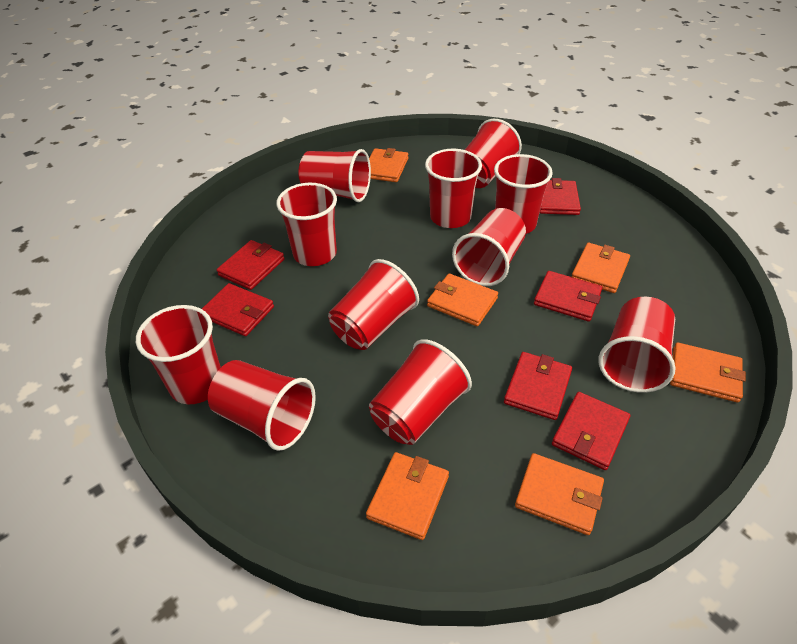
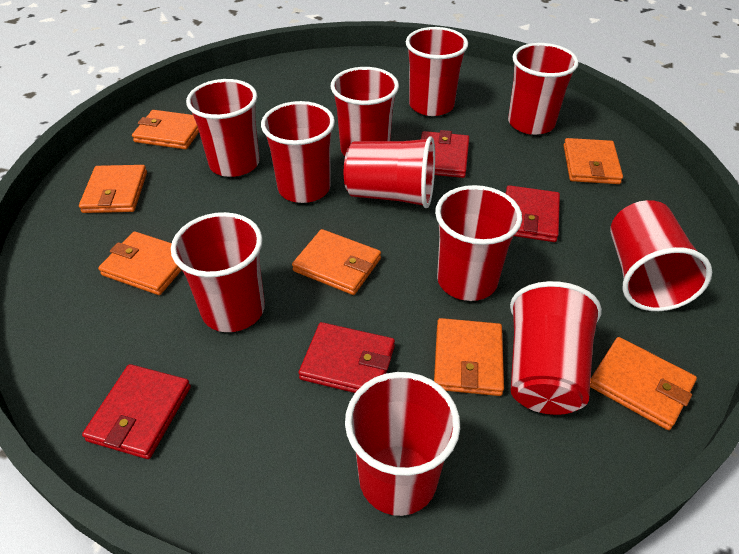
orange wallet: 6 -> 7
red wallet: 6 -> 4

